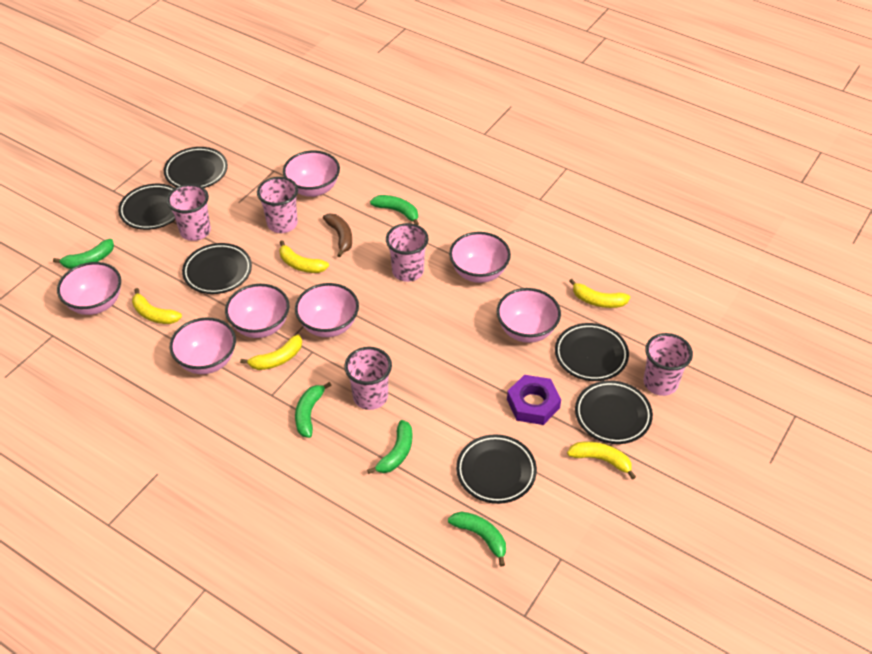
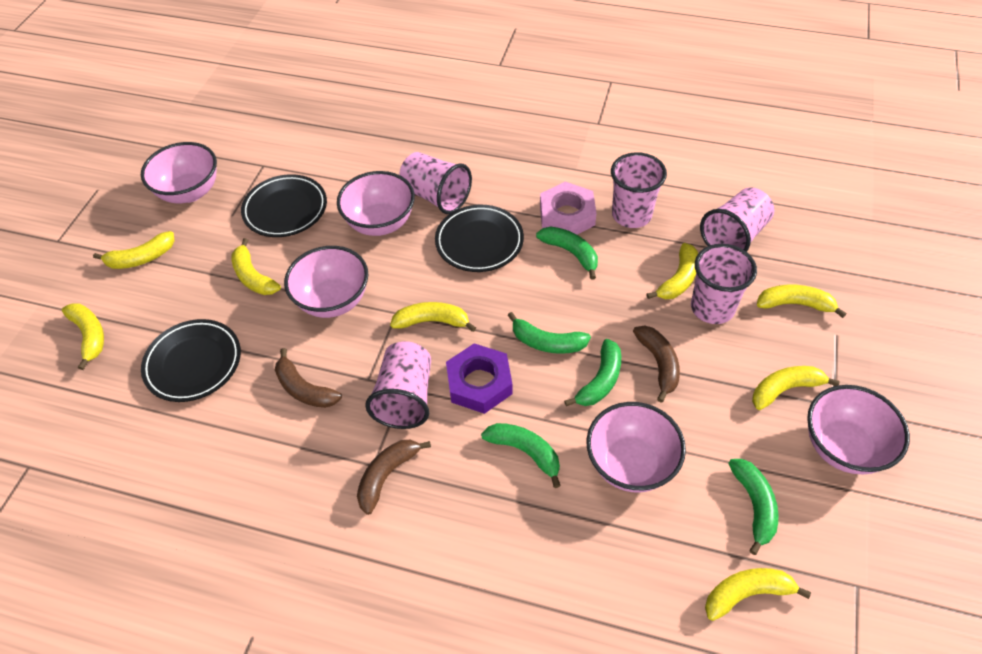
black plate: 6 -> 3
brown banana: 1 -> 3
pink bowl: 7 -> 5
pink nut: 0 -> 1
yellow banana: 5 -> 8

